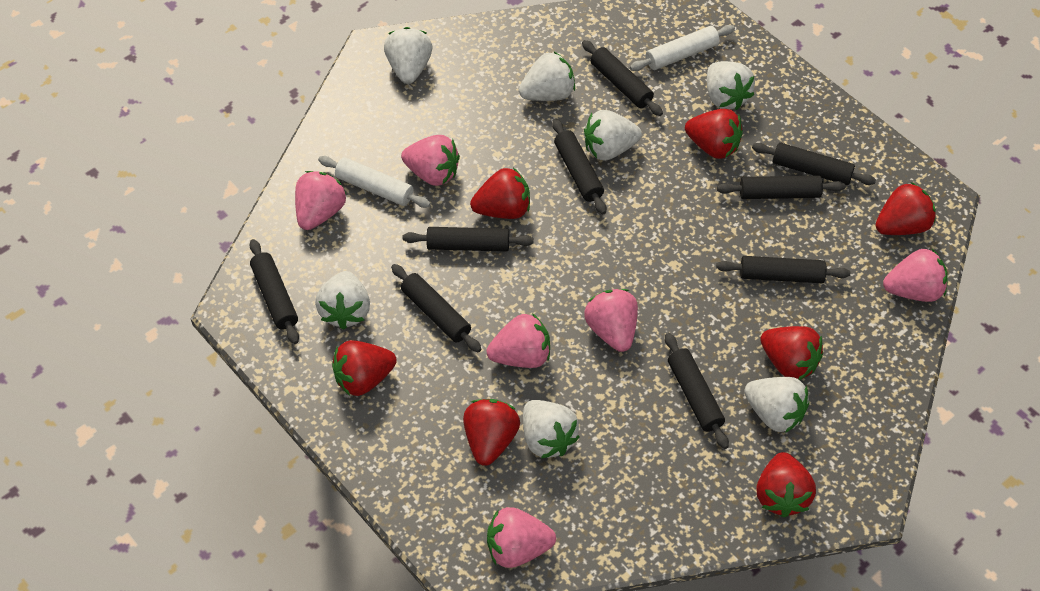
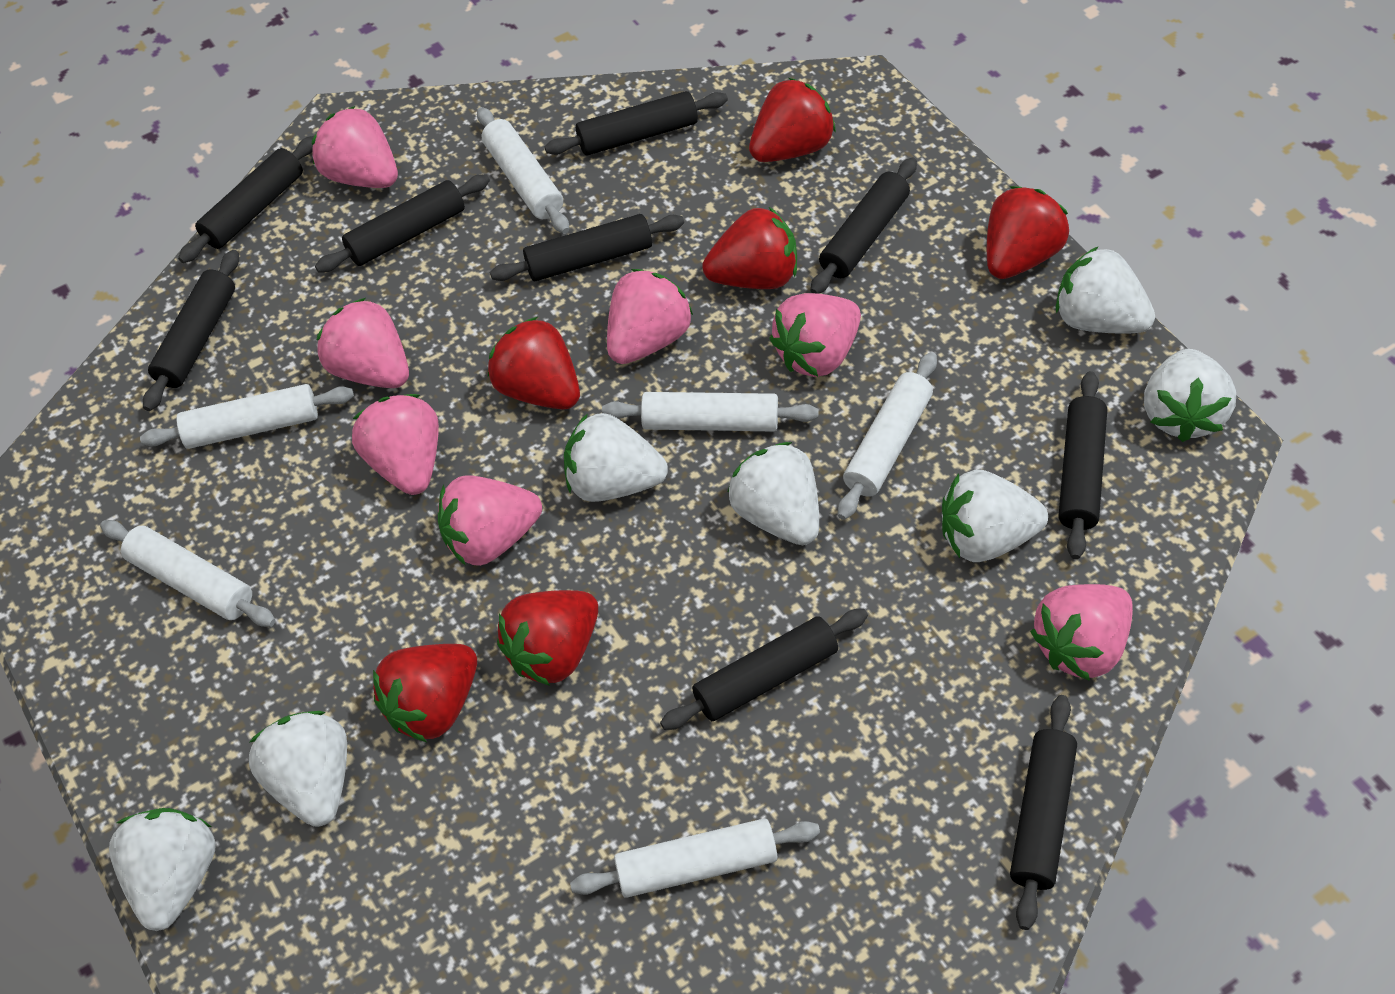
pink strawberry: 6 -> 7
red strawberry: 7 -> 6
white rolling pin: 2 -> 6

